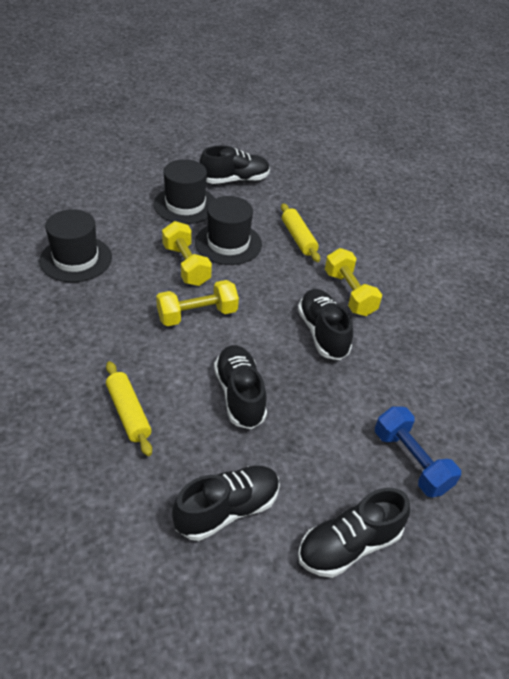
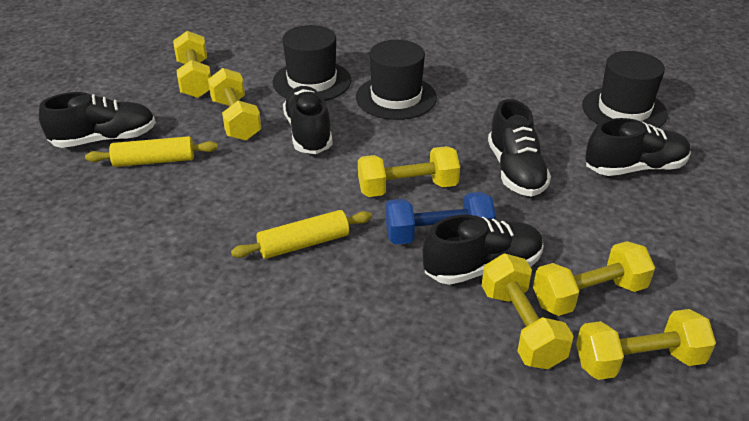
yellow dumbbell: 3 -> 6

